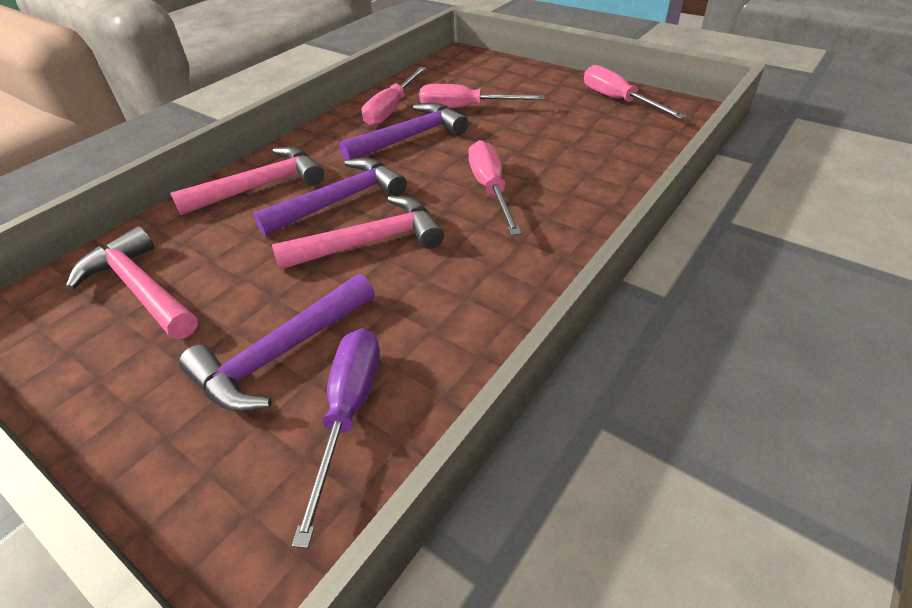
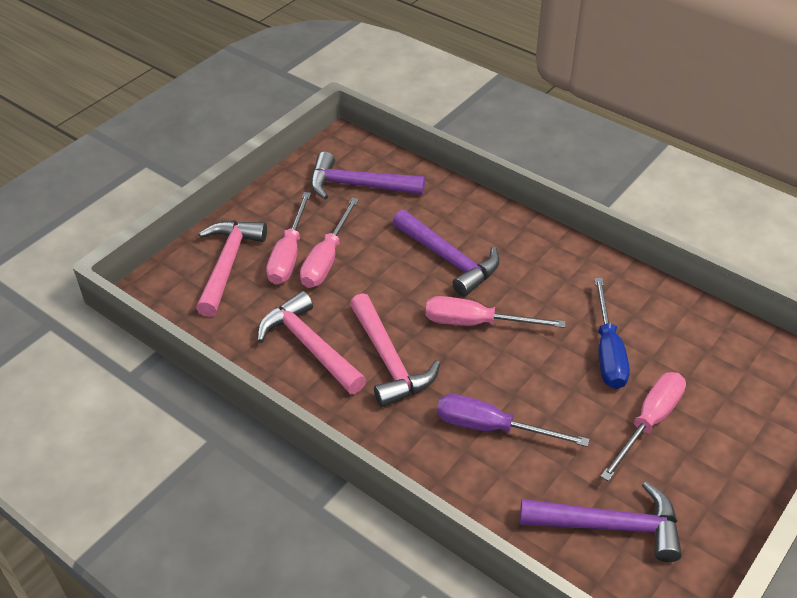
blue screwdriver: 0 -> 1

